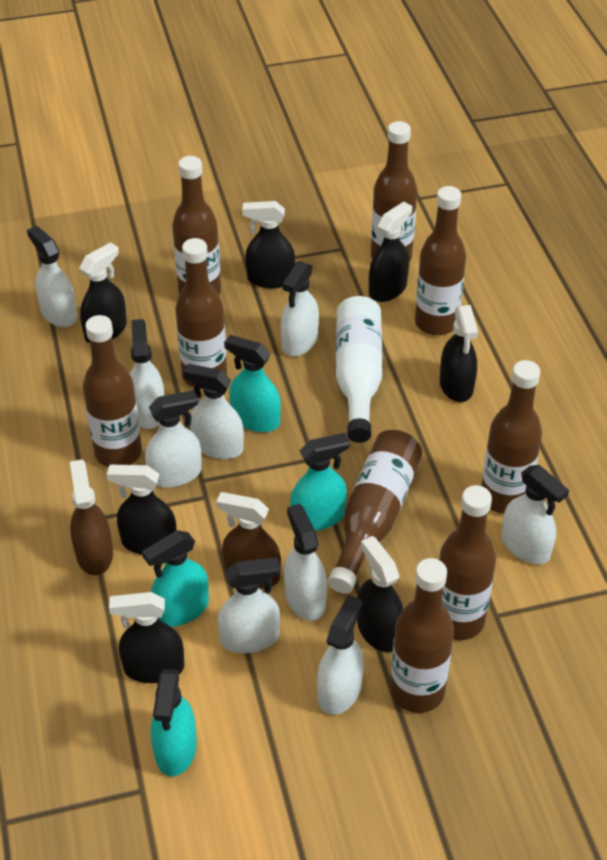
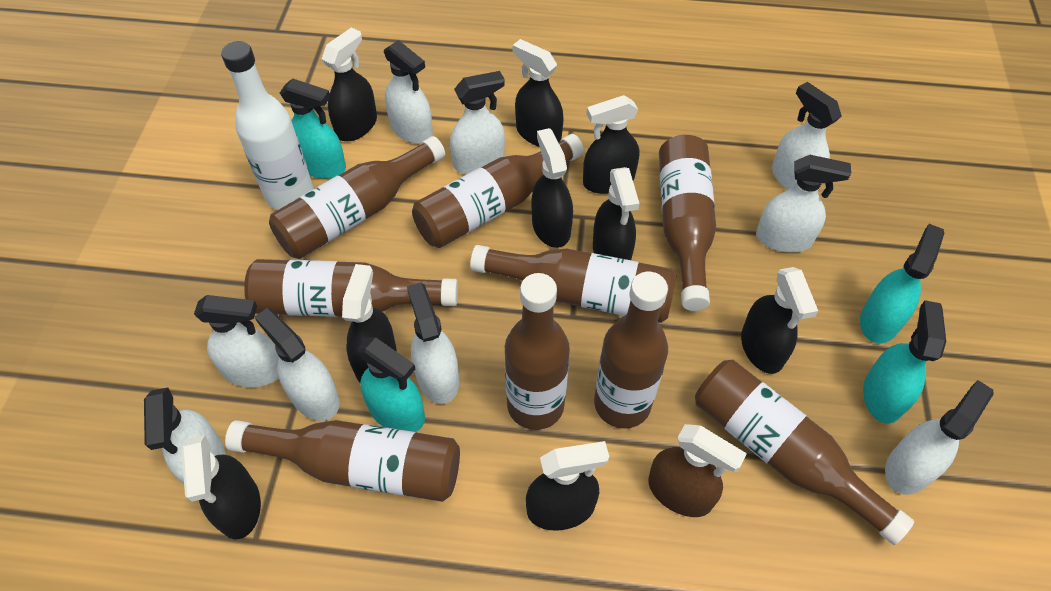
black spray bottle: 7 -> 9
brown spray bottle: 2 -> 1

